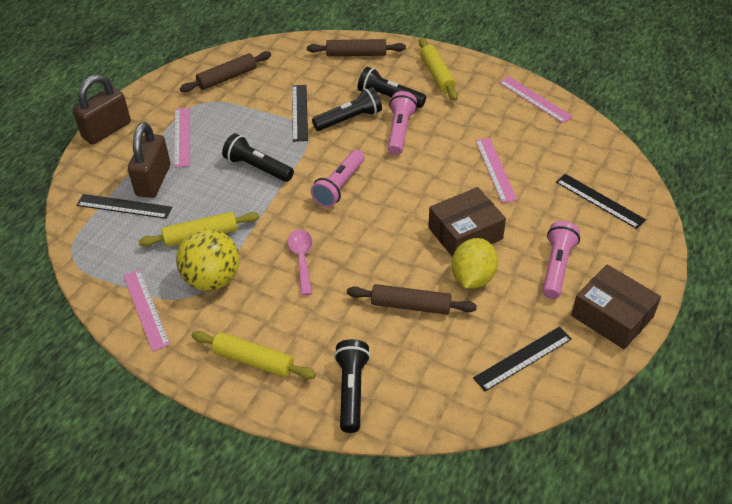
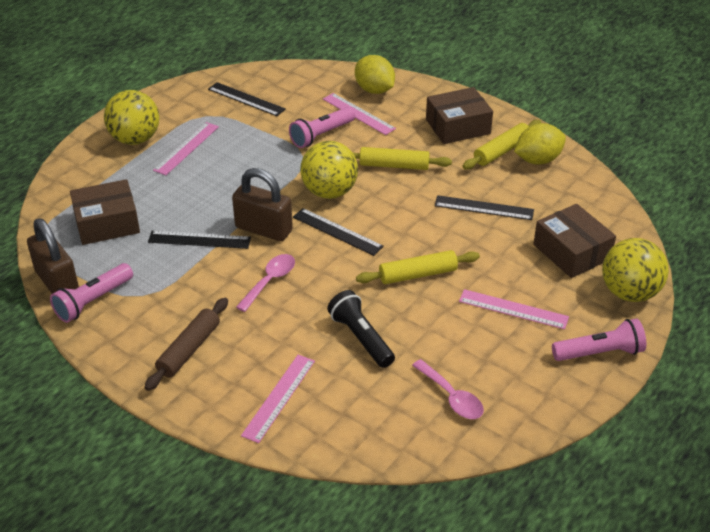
black flashlight: 4 -> 1
brown box: 2 -> 3
brown rolling pin: 3 -> 1
pink spoon: 1 -> 2
yellow ball: 1 -> 3
yellow lemon: 1 -> 2

